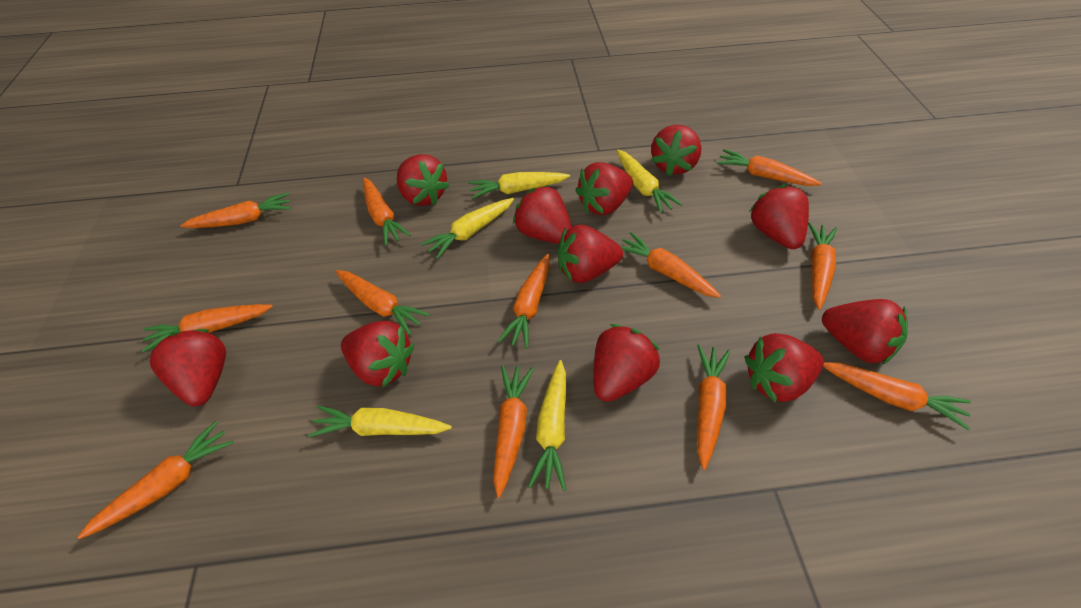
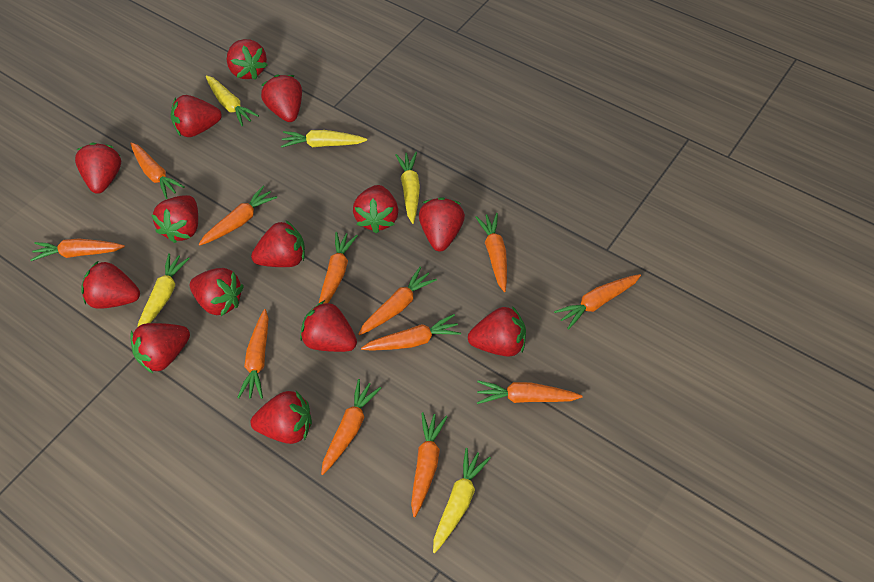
red strawberry: 11 -> 14

